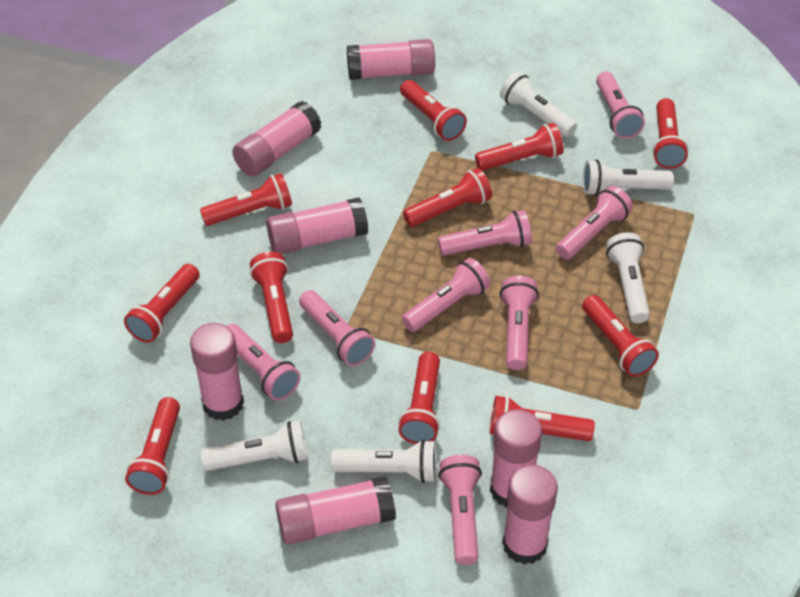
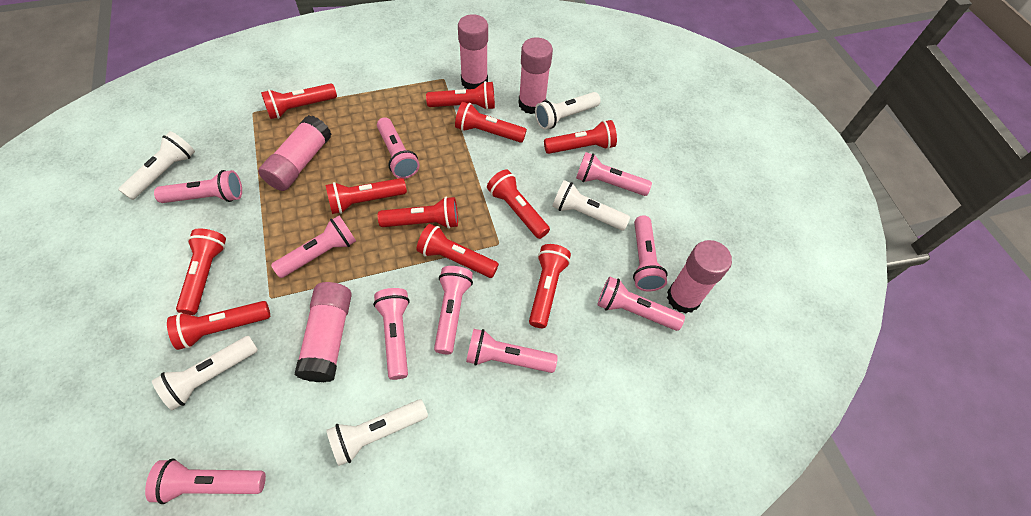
pink flashlight: 8 -> 10
pink glue stick: 7 -> 5

